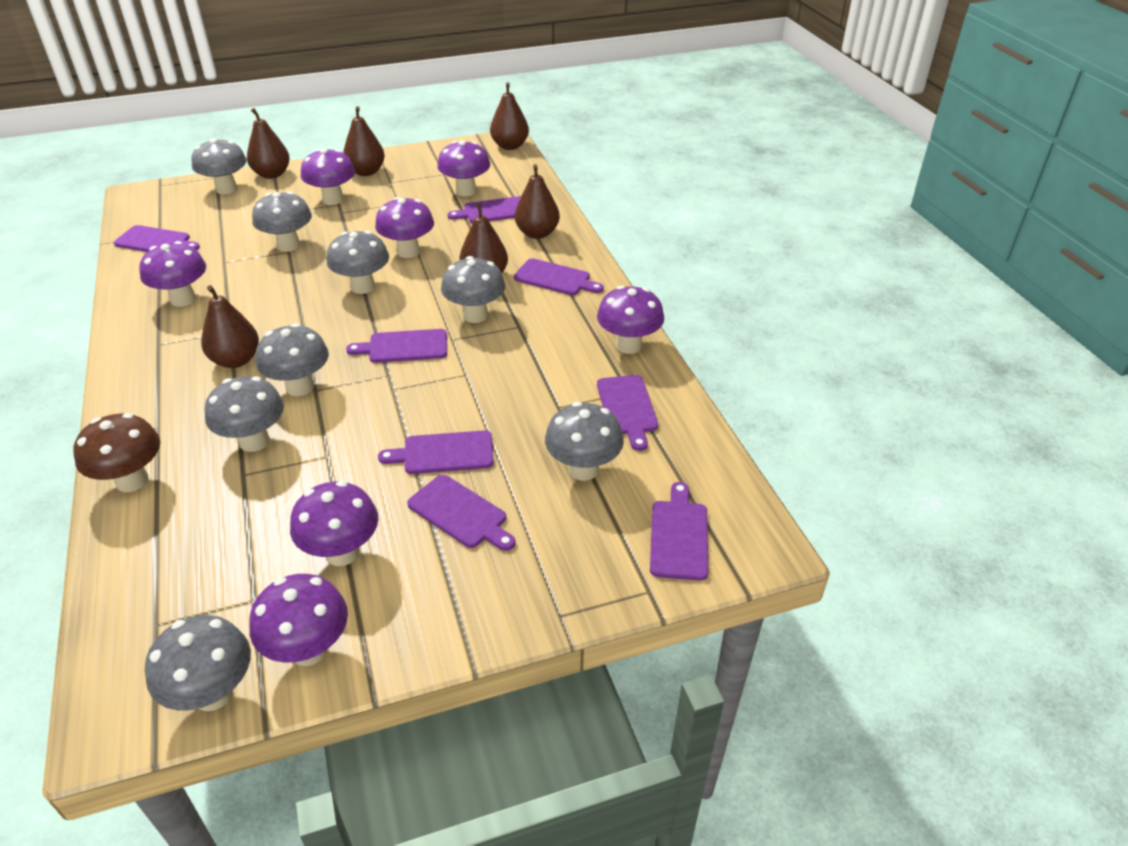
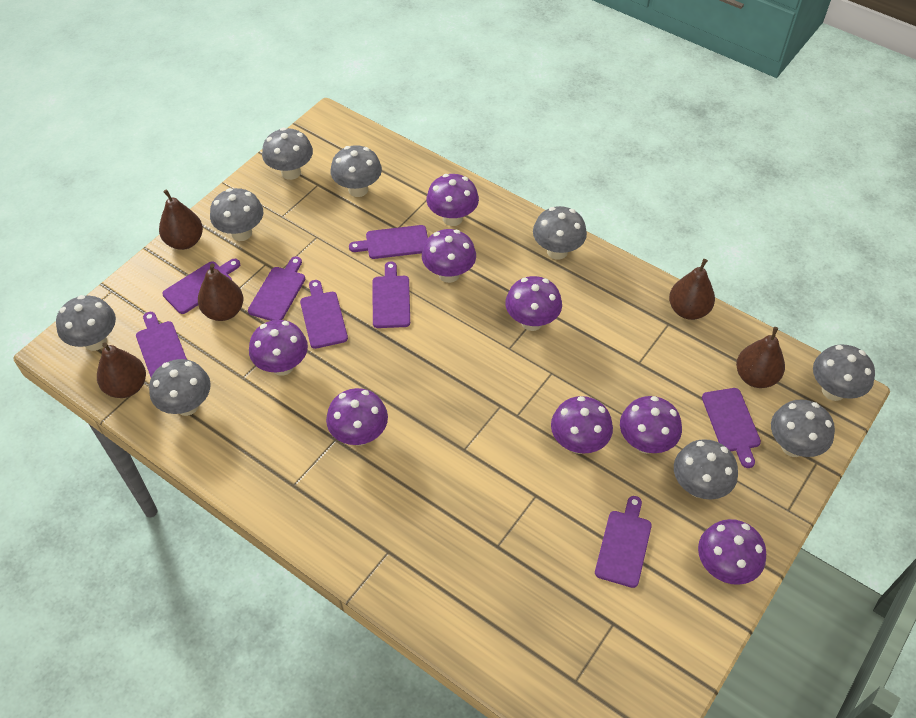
brown mushroom: 1 -> 0
brown pear: 6 -> 5
grey mushroom: 8 -> 9
purple mushroom: 7 -> 8

